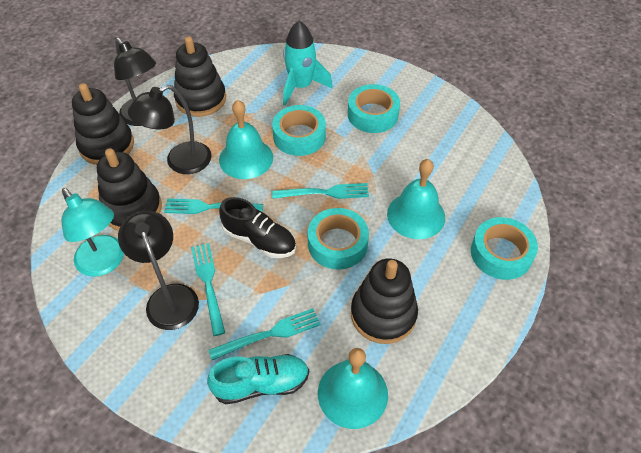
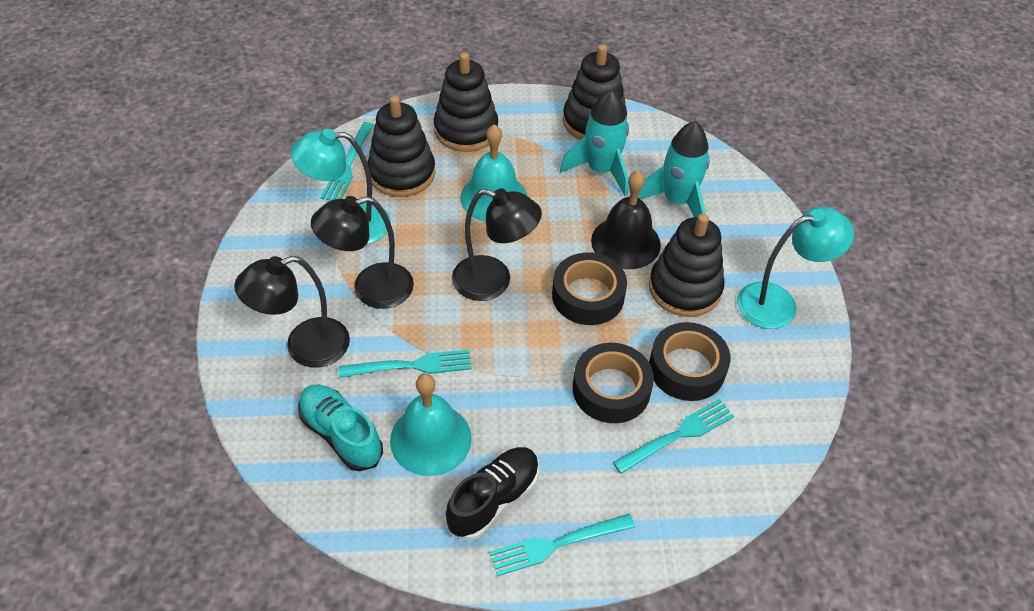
black bell: 0 -> 1
black tape: 0 -> 3
turquoise bell: 3 -> 2
turquoise lamp: 1 -> 2
turquoise rocket: 1 -> 2
turquoise tape: 4 -> 0

